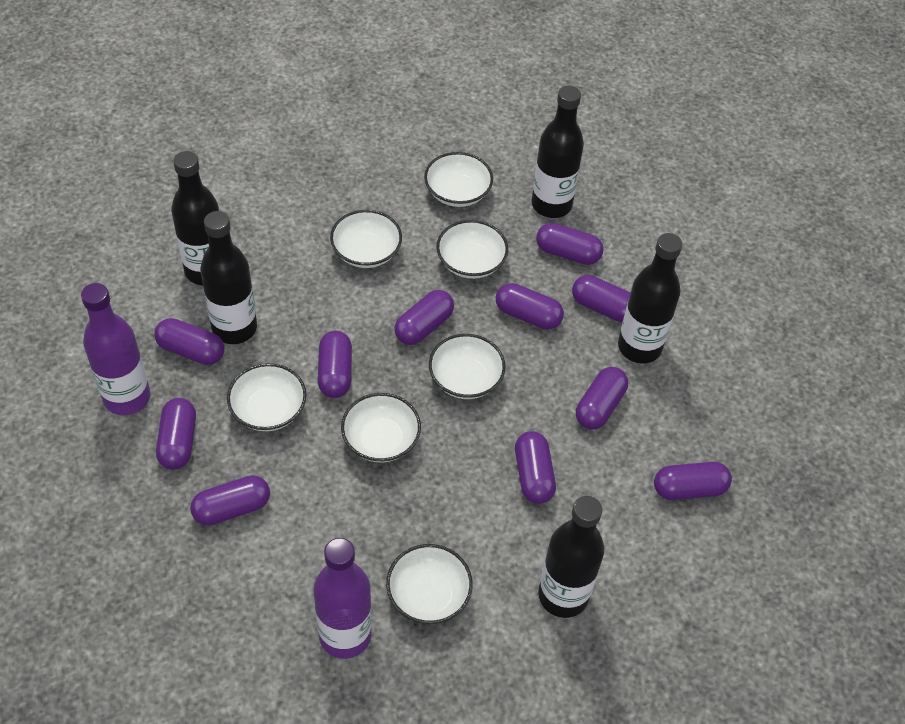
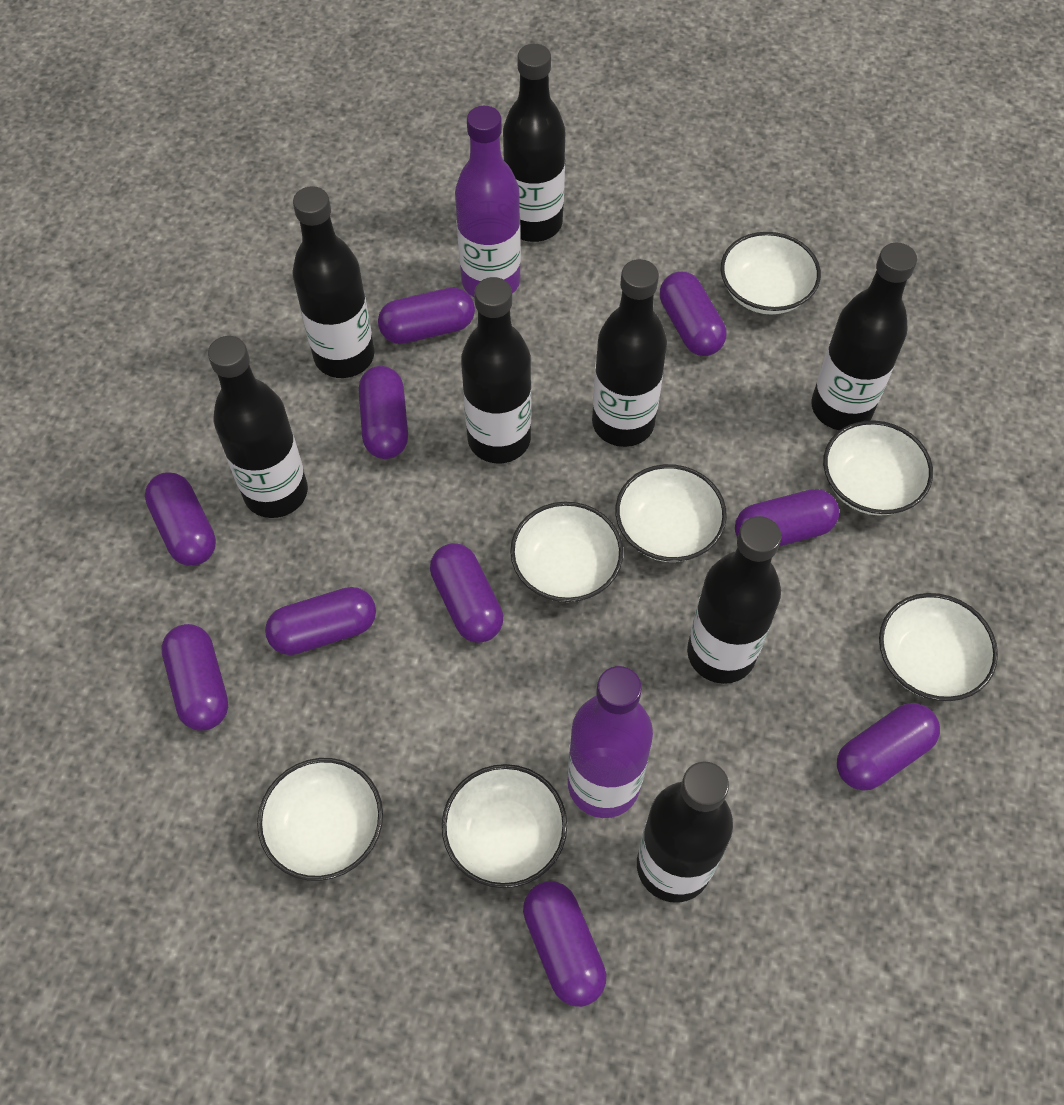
black bottle: 5 -> 8
purple capsule: 11 -> 10

